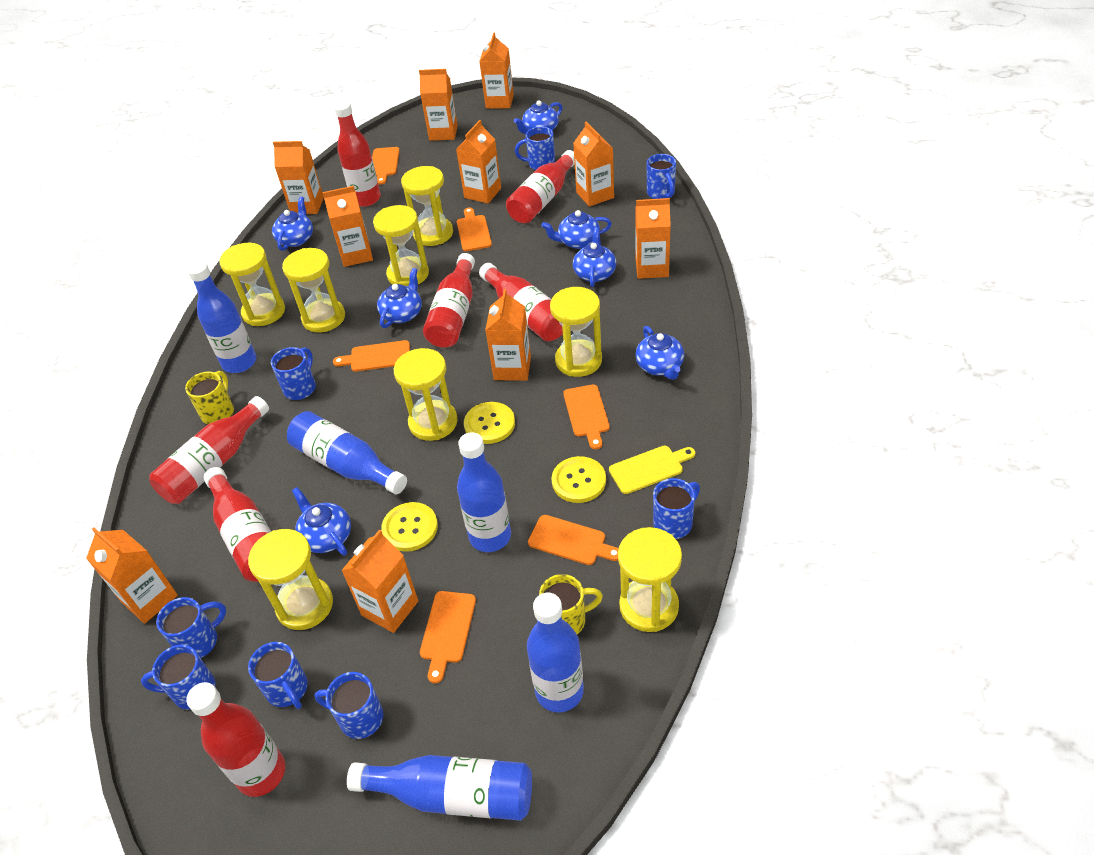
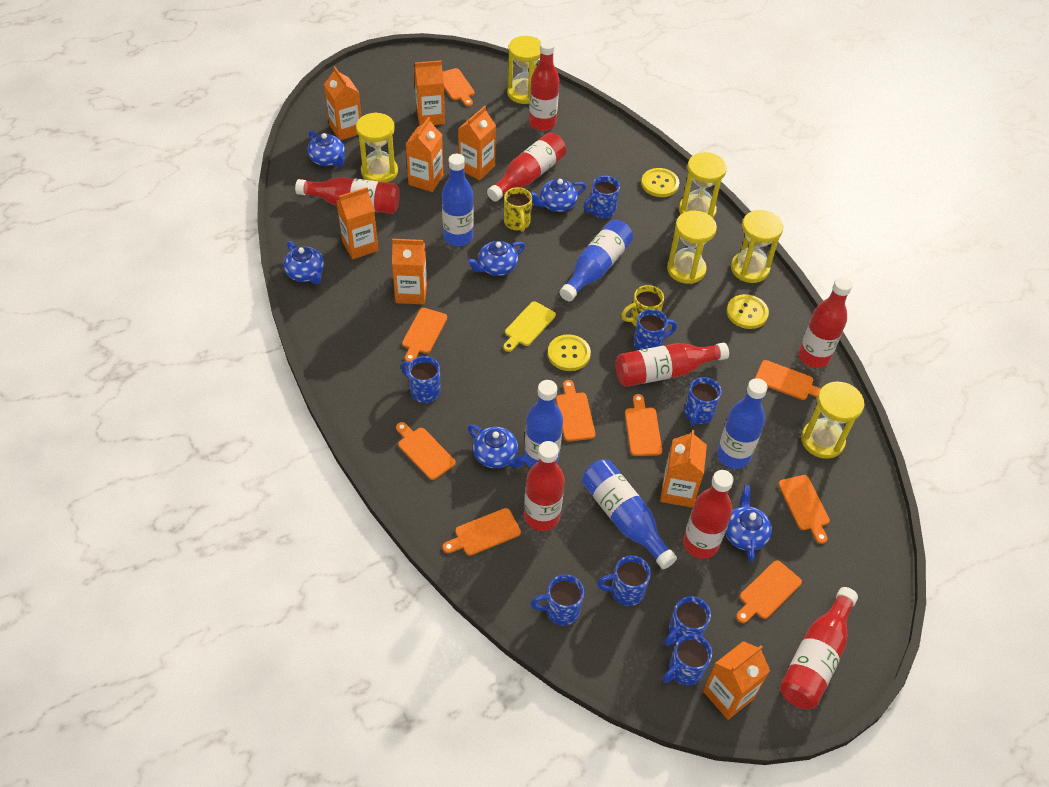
blue teapot: 7 -> 6
orange carton: 10 -> 8
orange cutting board: 6 -> 9
red bottle: 7 -> 8
yellow hourglass: 8 -> 6

